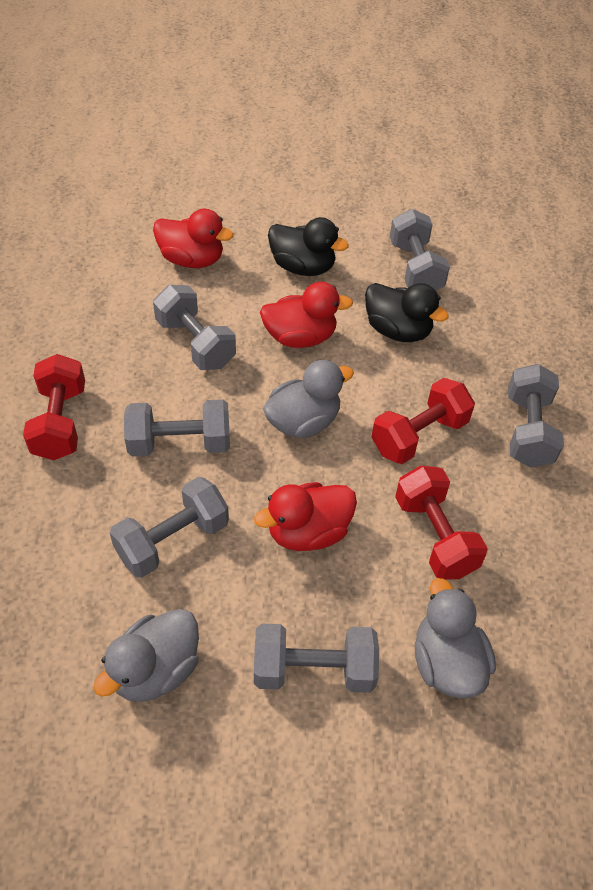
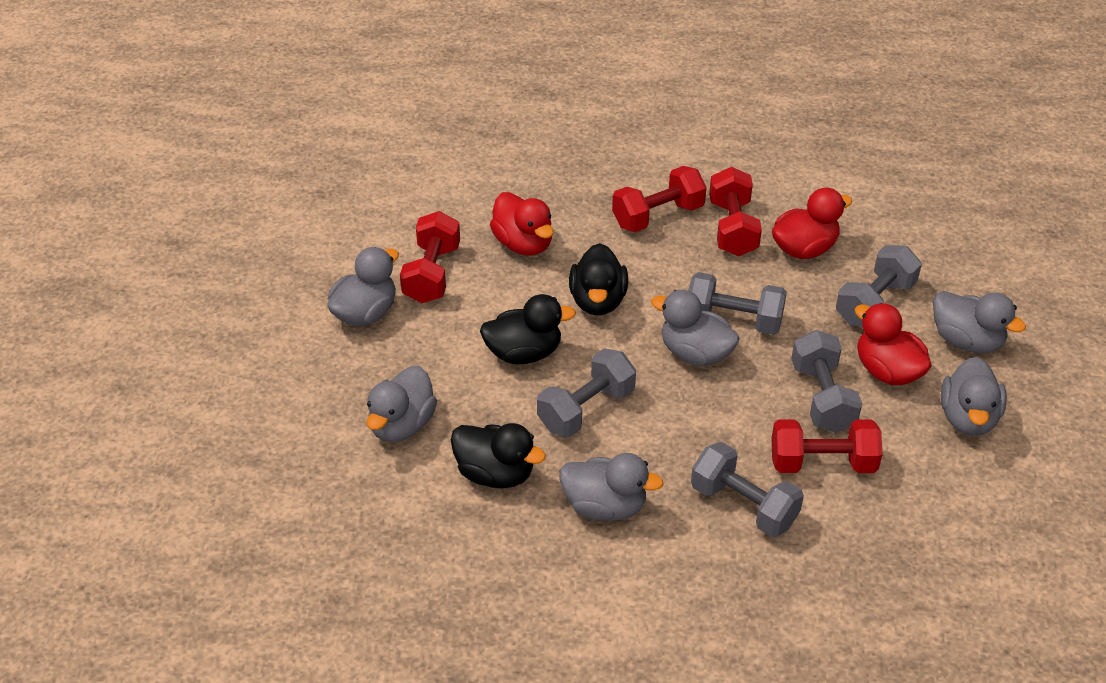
black duck: 2 -> 3
grey duck: 3 -> 6
grey dumbbell: 6 -> 5
red dumbbell: 3 -> 4

